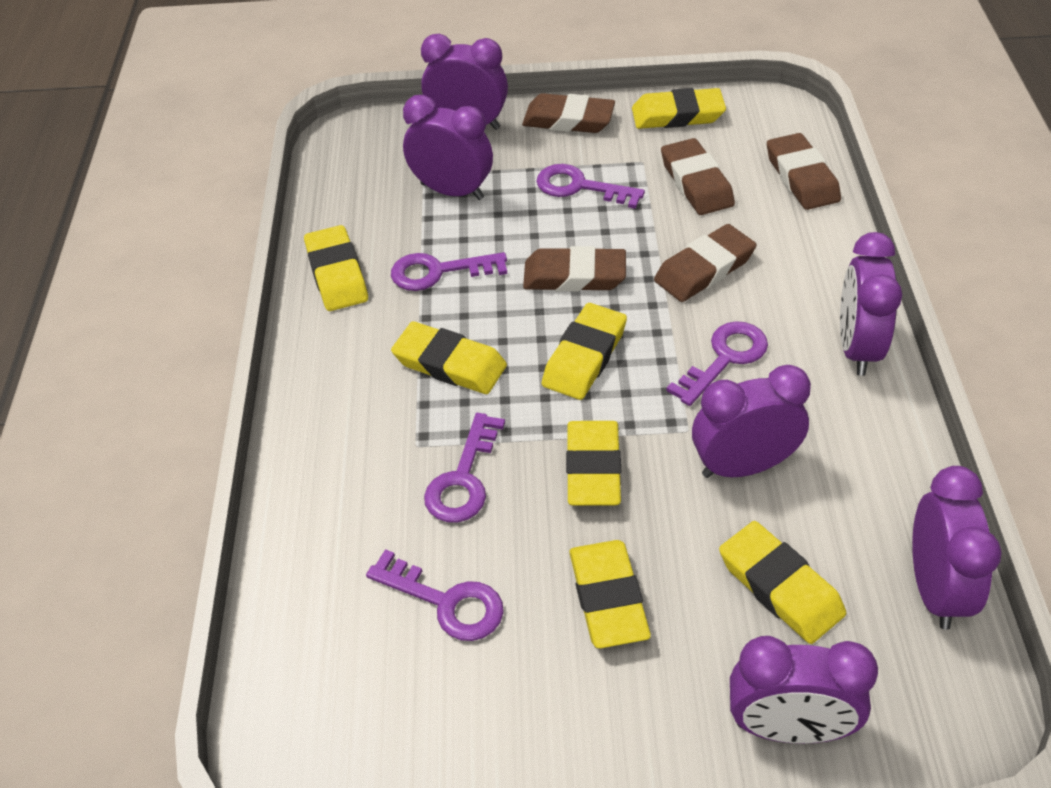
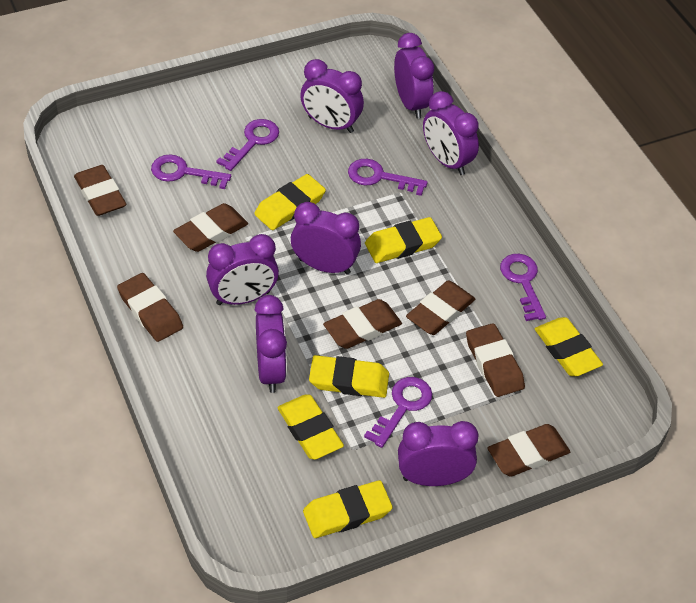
brown eraser: 5 -> 7
purple clock: 6 -> 7
yellow eraser: 7 -> 6

